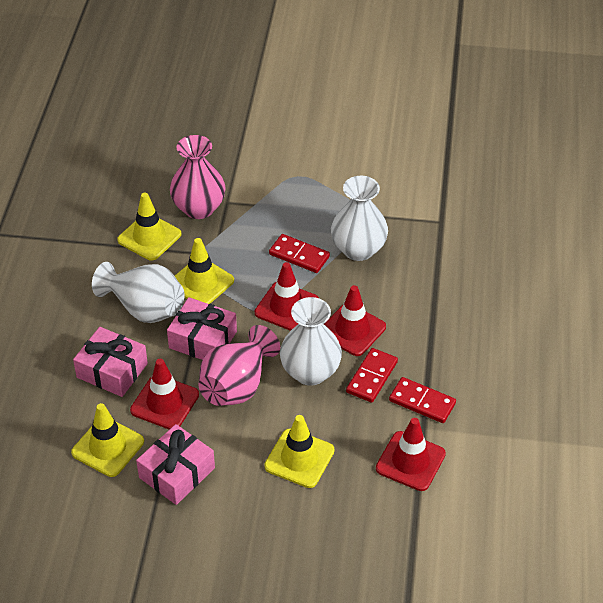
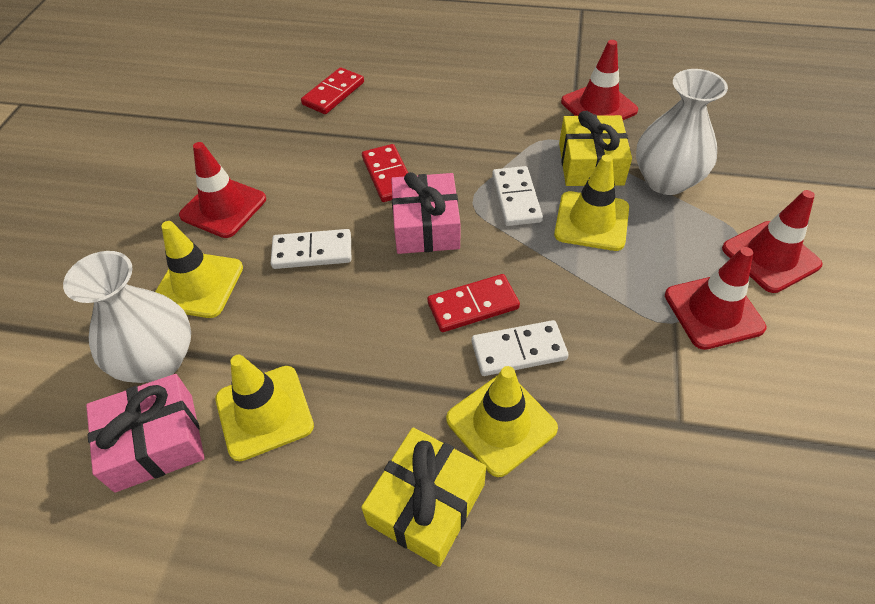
pink gift: 3 -> 2
pink vase: 2 -> 0
white domino: 0 -> 3
white vase: 3 -> 2
yellow gift: 0 -> 2

